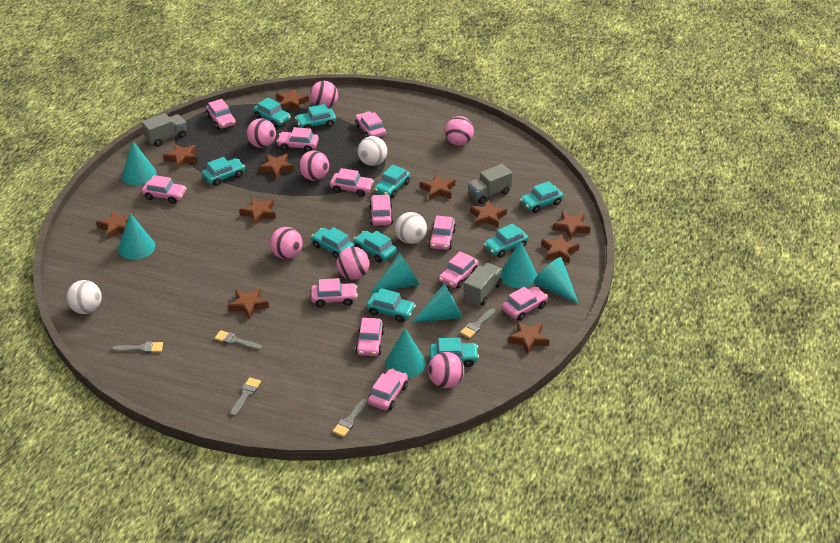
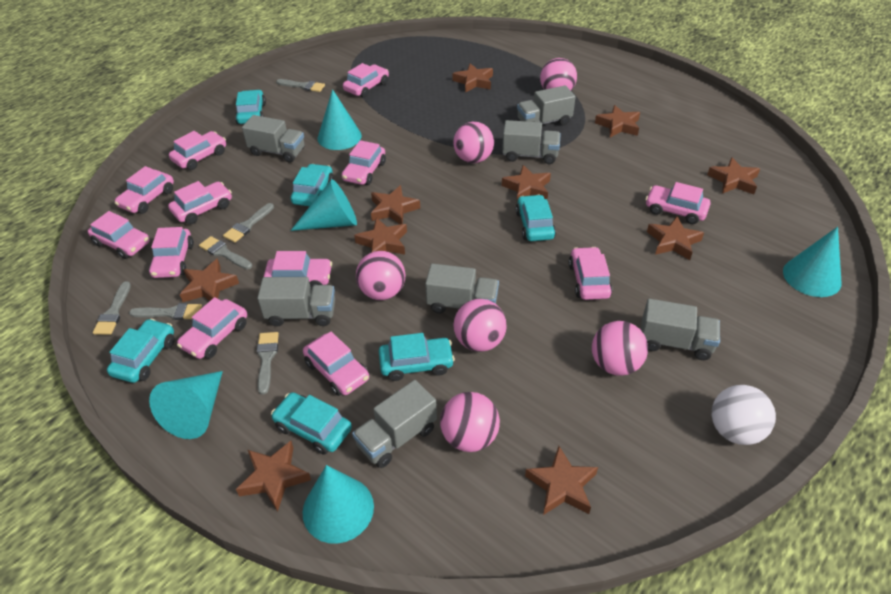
brown star: 11 -> 10
grey brush: 5 -> 6
grey truck: 3 -> 7
pink ball: 7 -> 6
turquoise car: 10 -> 6
turquoise cone: 7 -> 5
white ball: 3 -> 1

